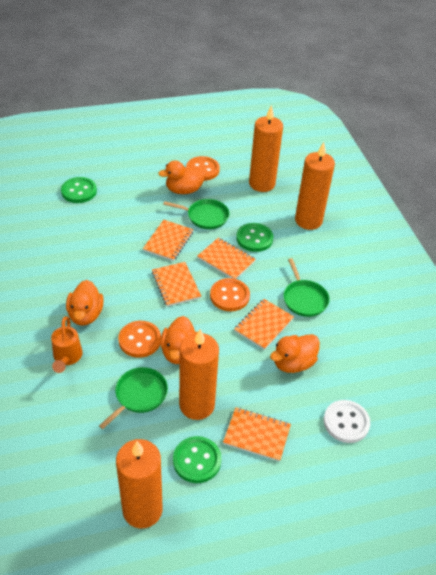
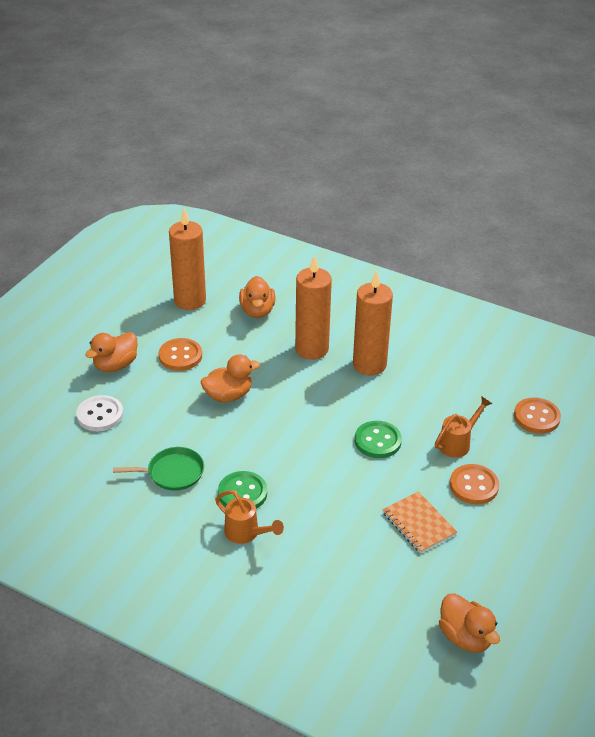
green button: 3 -> 2
green pan: 3 -> 1
orange candle: 4 -> 3
orange notebook: 5 -> 1
orange watering can: 1 -> 2

